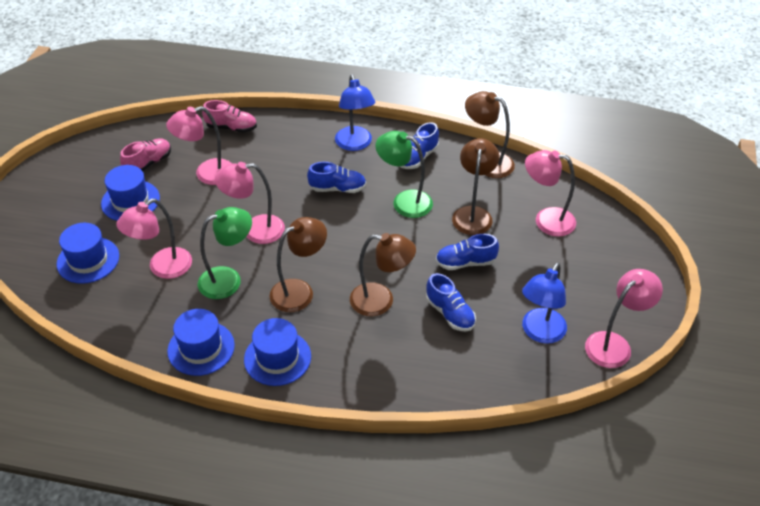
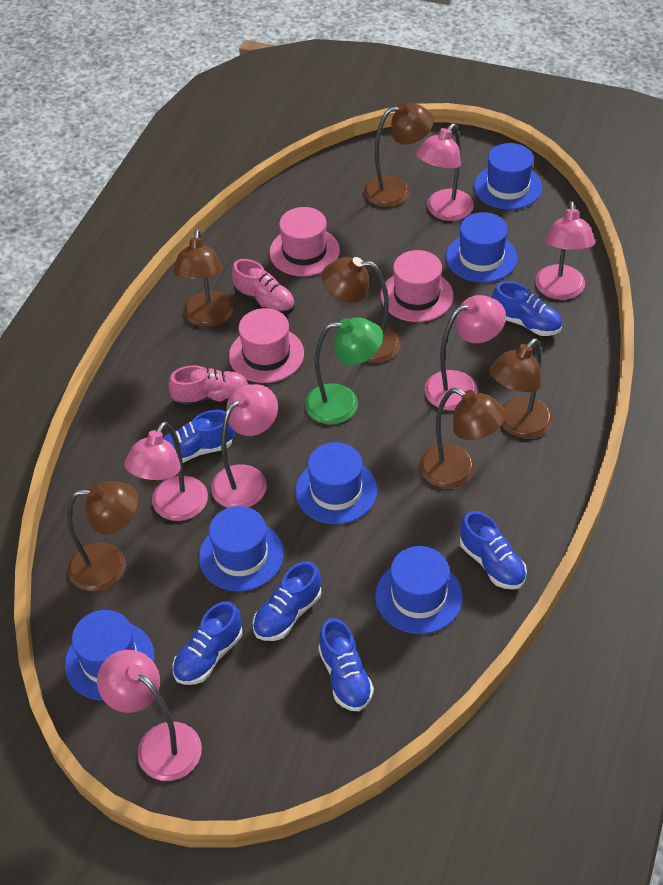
blue hat: 4 -> 6
blue lamp: 2 -> 0
blue shoe: 4 -> 6
brown lamp: 4 -> 6
green lamp: 2 -> 1
pink hat: 0 -> 3
pink lamp: 5 -> 6

